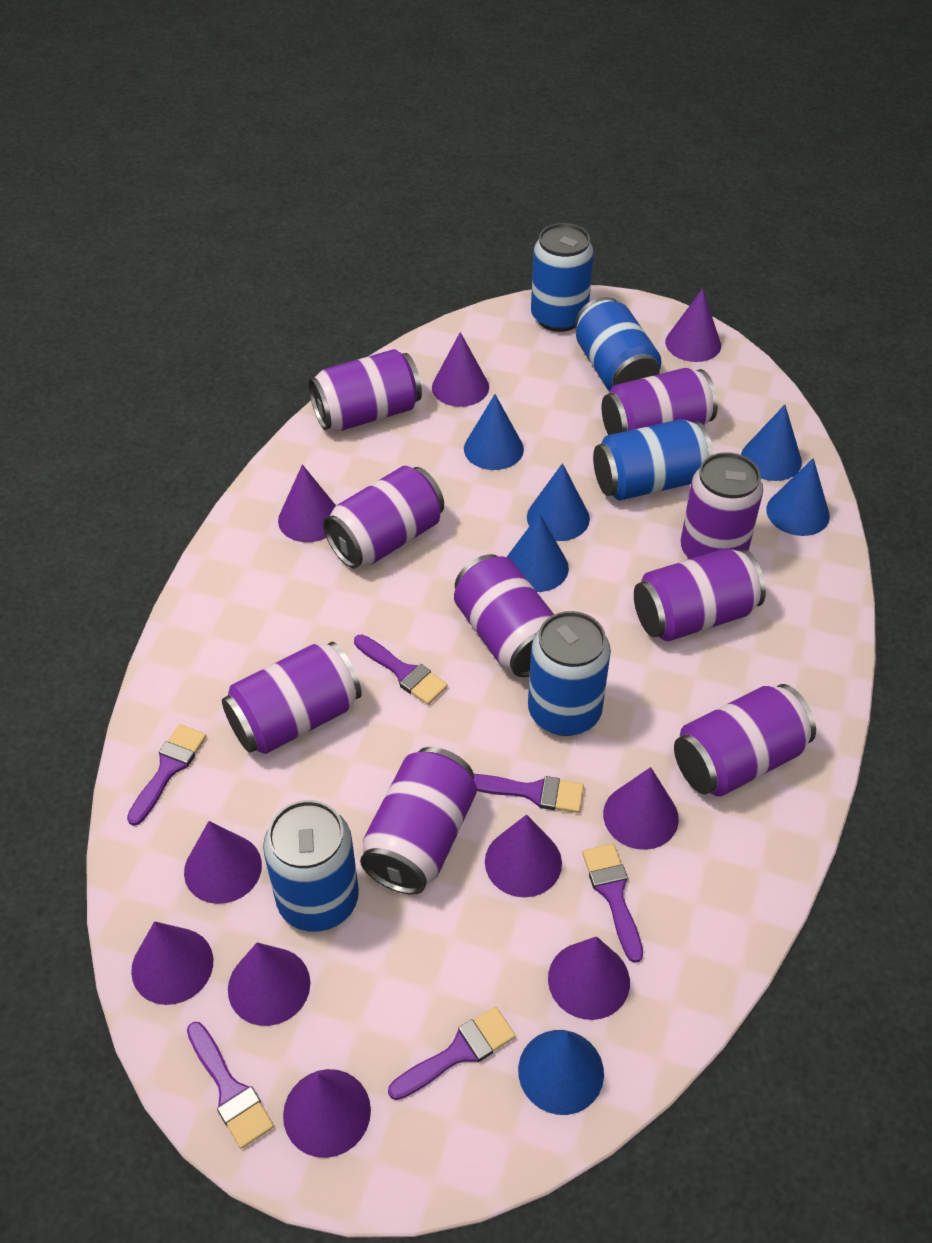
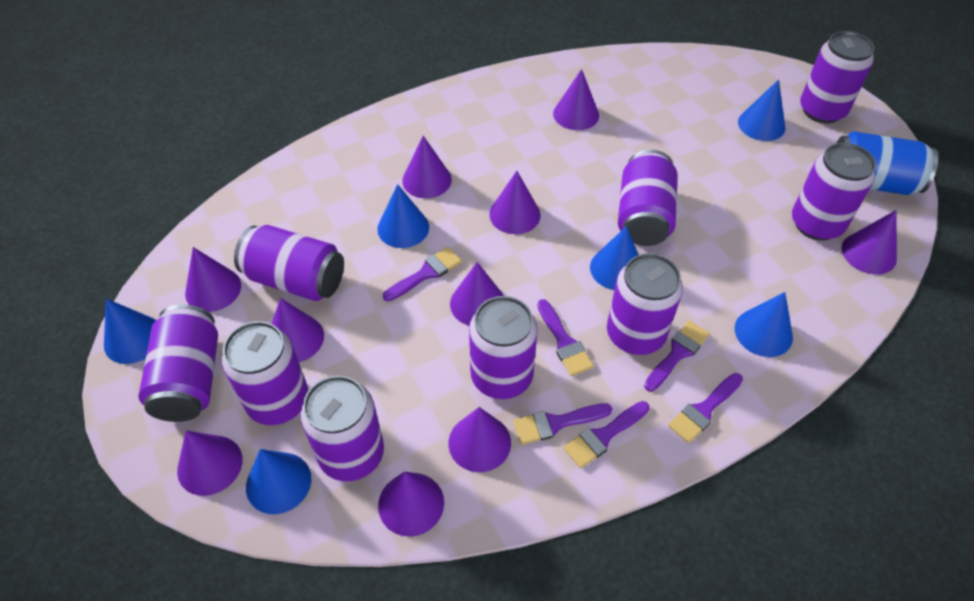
blue can: 5 -> 1

